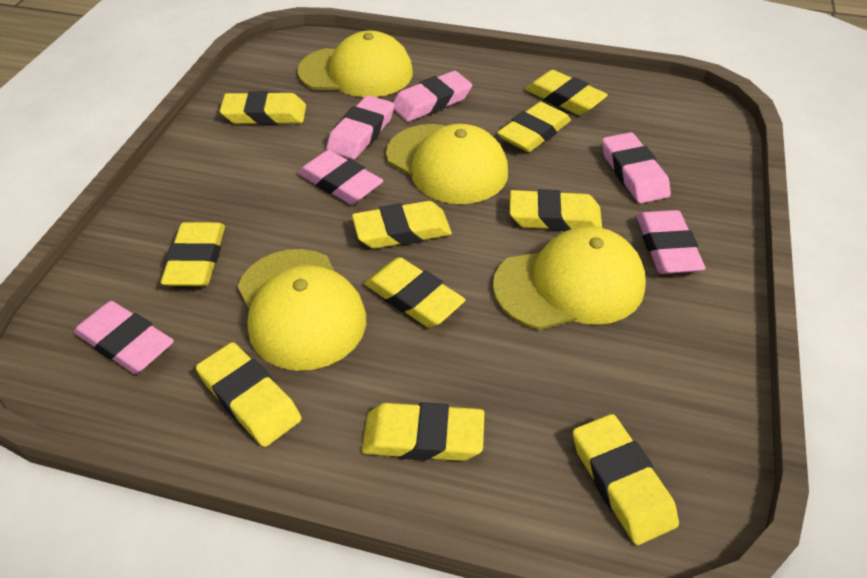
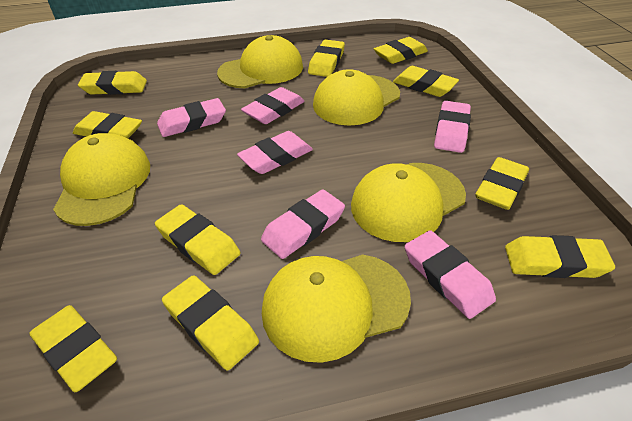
yellow cap: 4 -> 5

